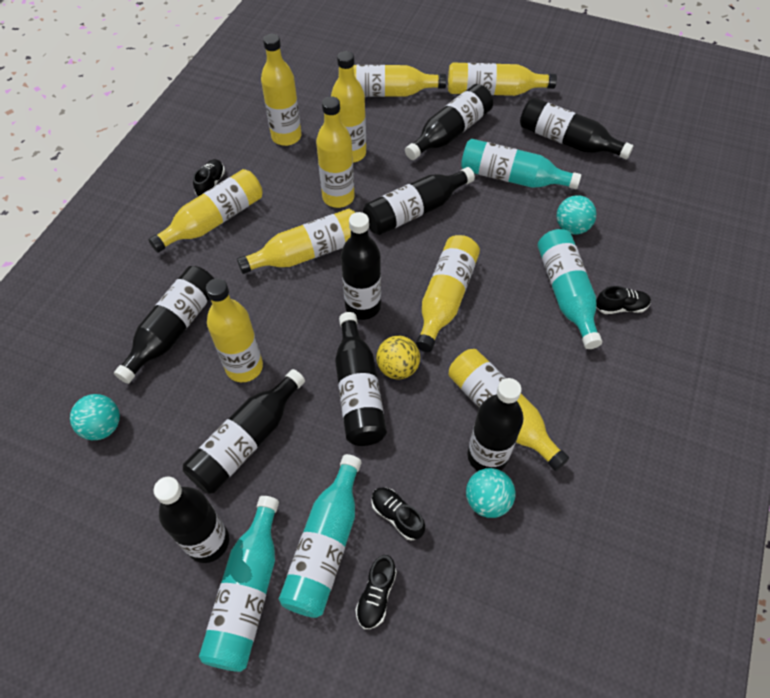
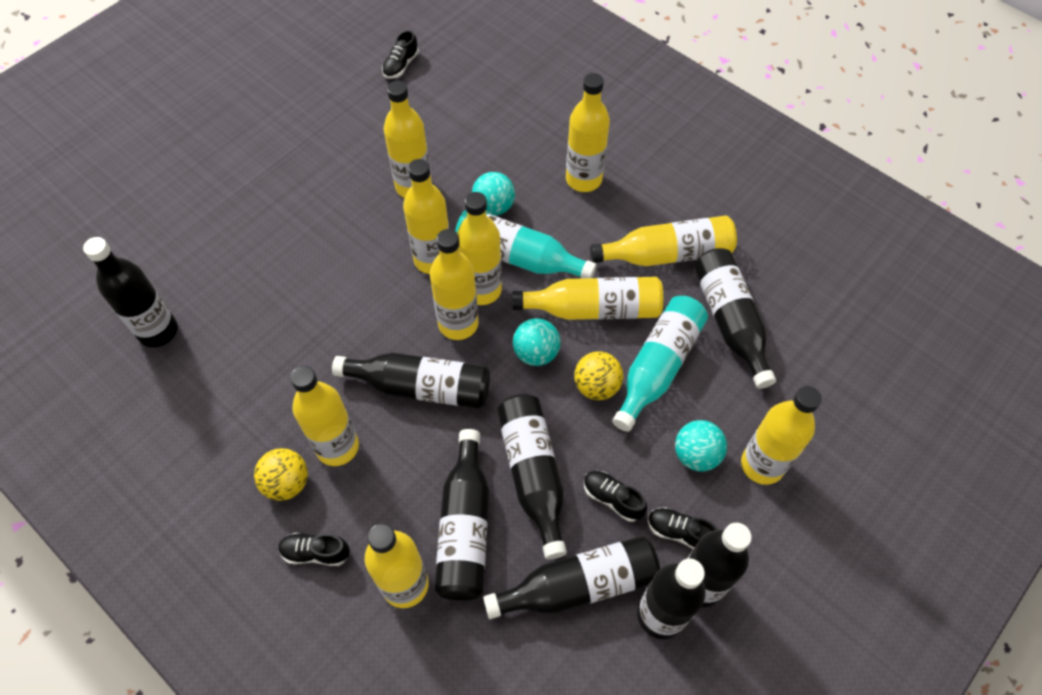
black bottle: 9 -> 8
turquoise bottle: 4 -> 2
yellow ball: 1 -> 2

